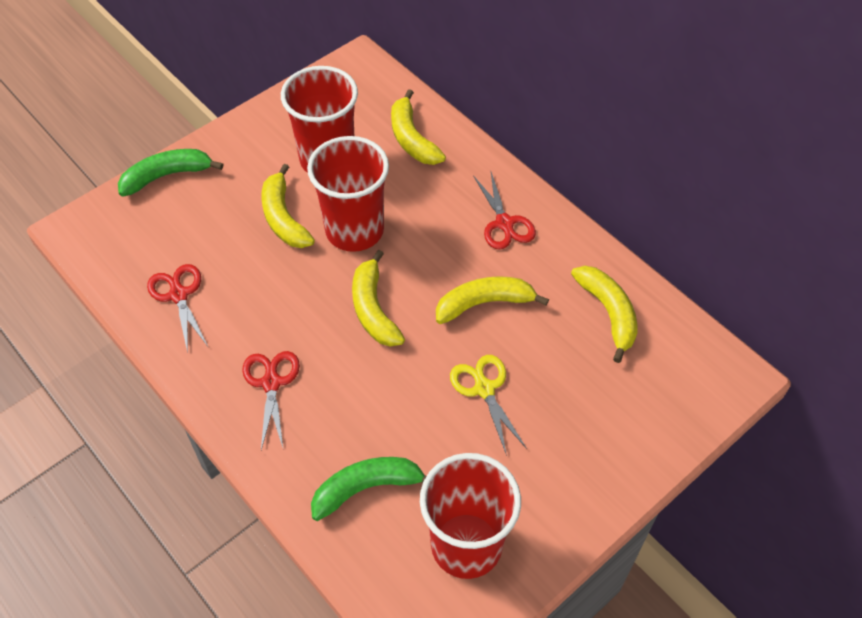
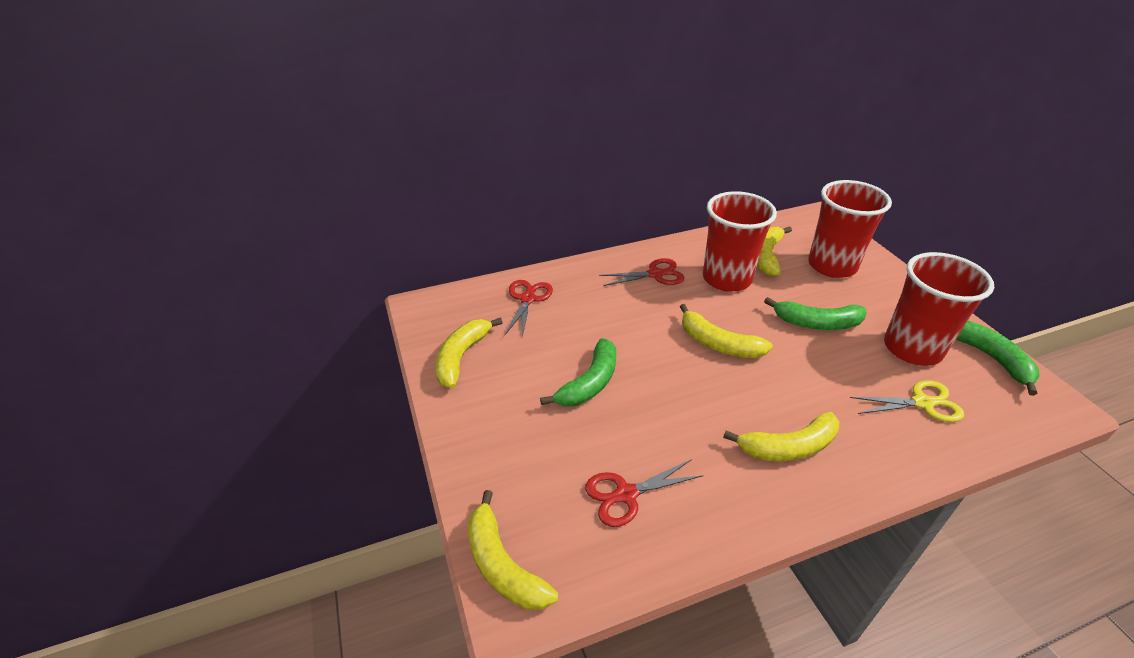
green banana: 2 -> 3

